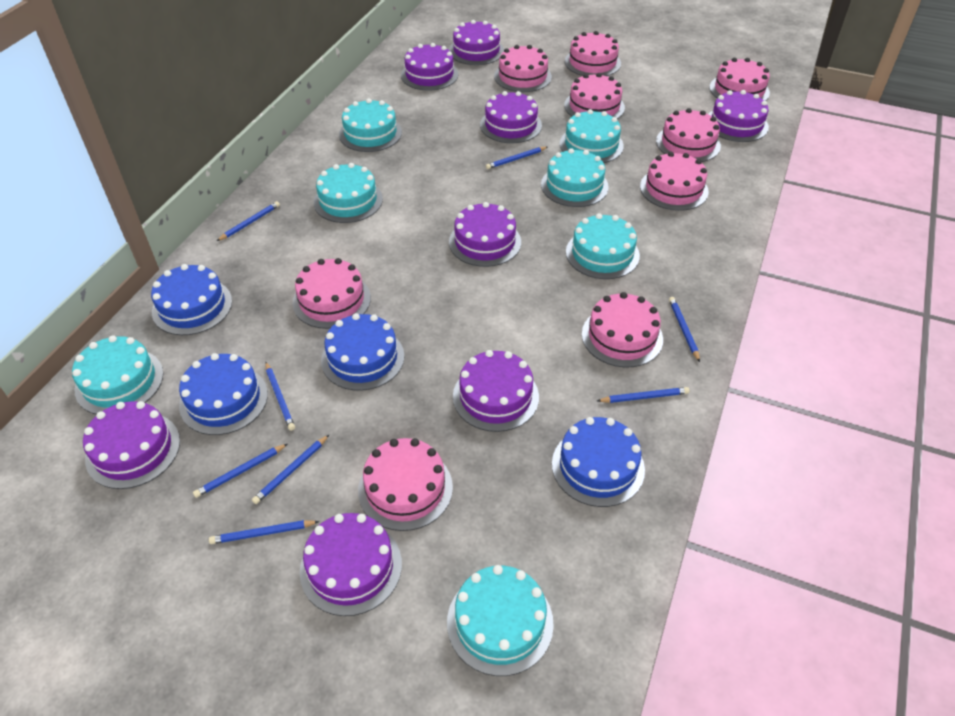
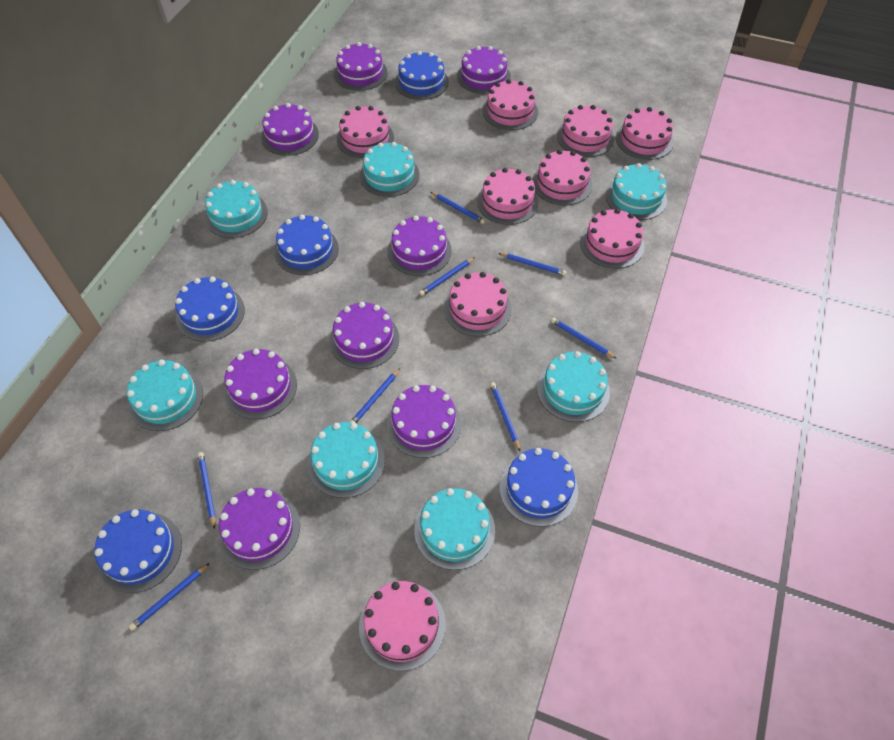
blue cake: 4 -> 5

